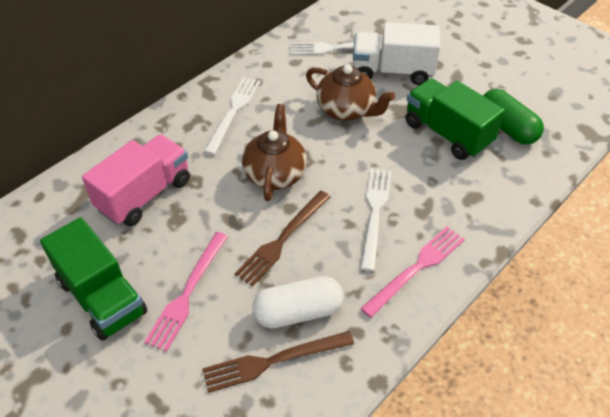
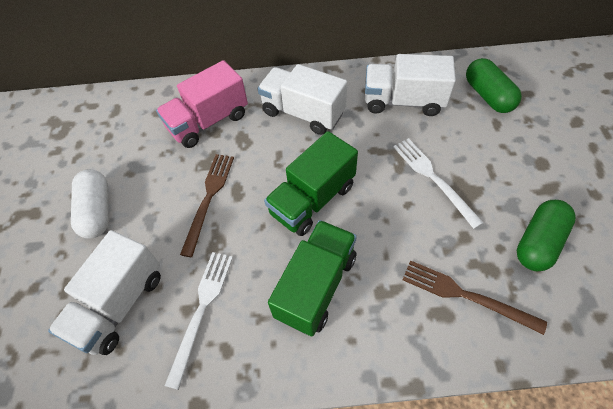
brown teapot: 2 -> 0
green capsule: 1 -> 2
pink fork: 2 -> 0
white fork: 3 -> 2
white truck: 1 -> 3

